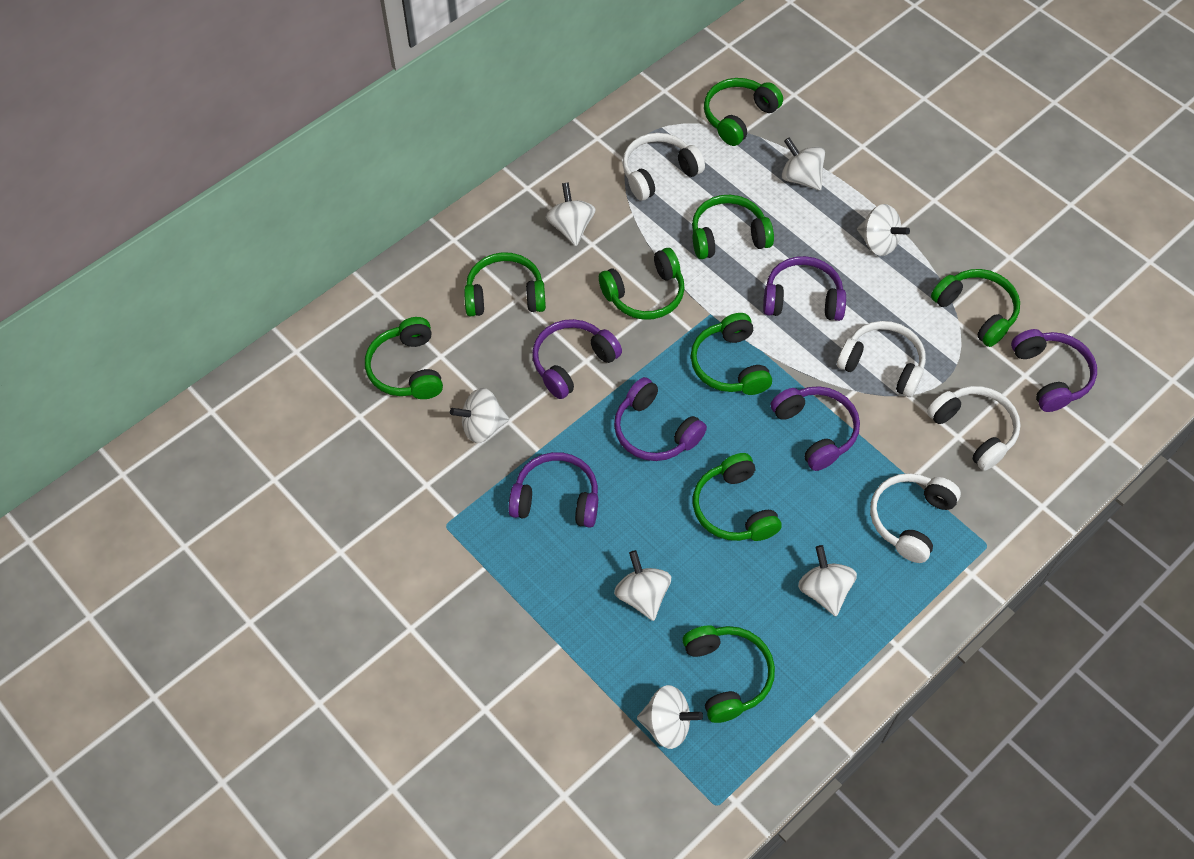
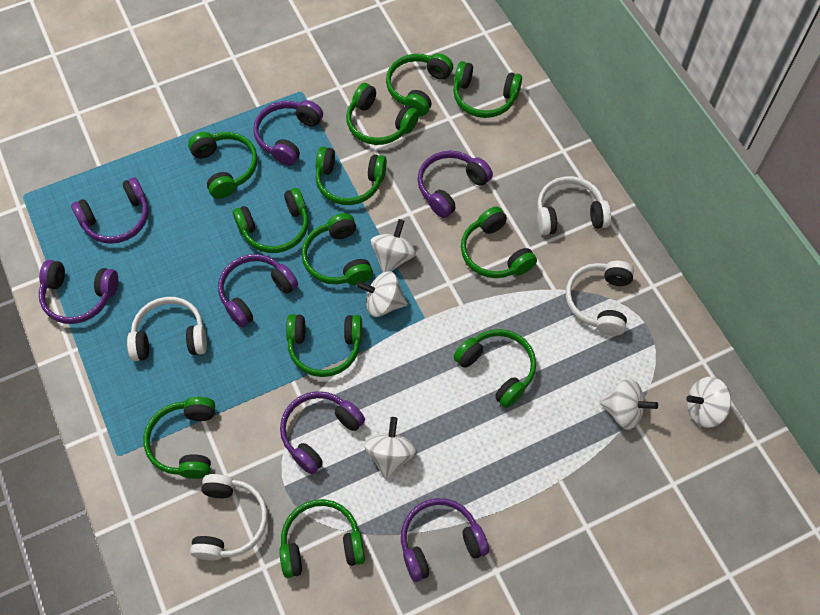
green headphones: 9 -> 12
purple headphones: 6 -> 7
white spinning top: 7 -> 5

